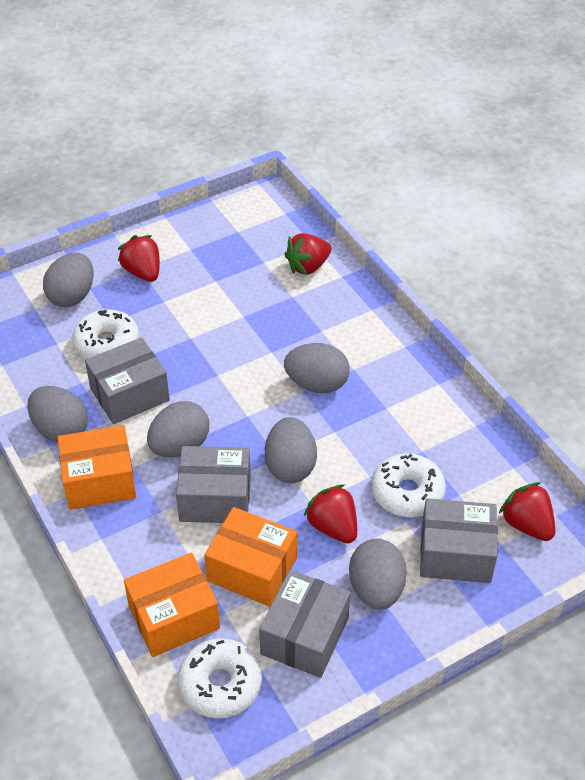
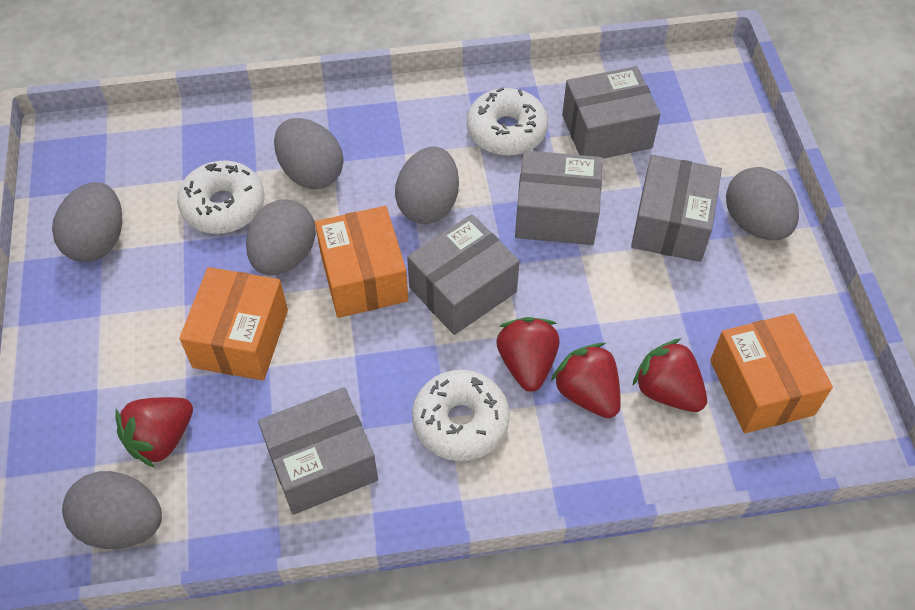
grey box: 4 -> 5

